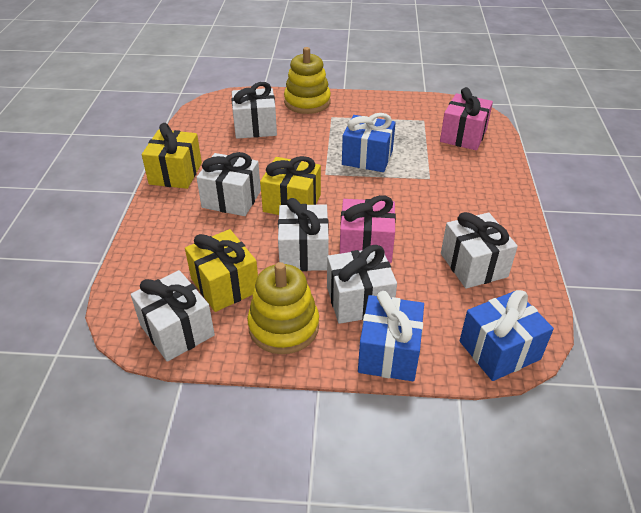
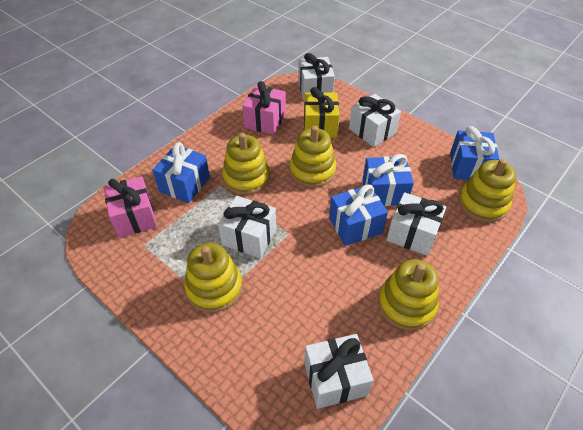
blue gift: 3 -> 4
white gift: 6 -> 5
yellow gift: 3 -> 1
yellow stacking toy: 2 -> 5

